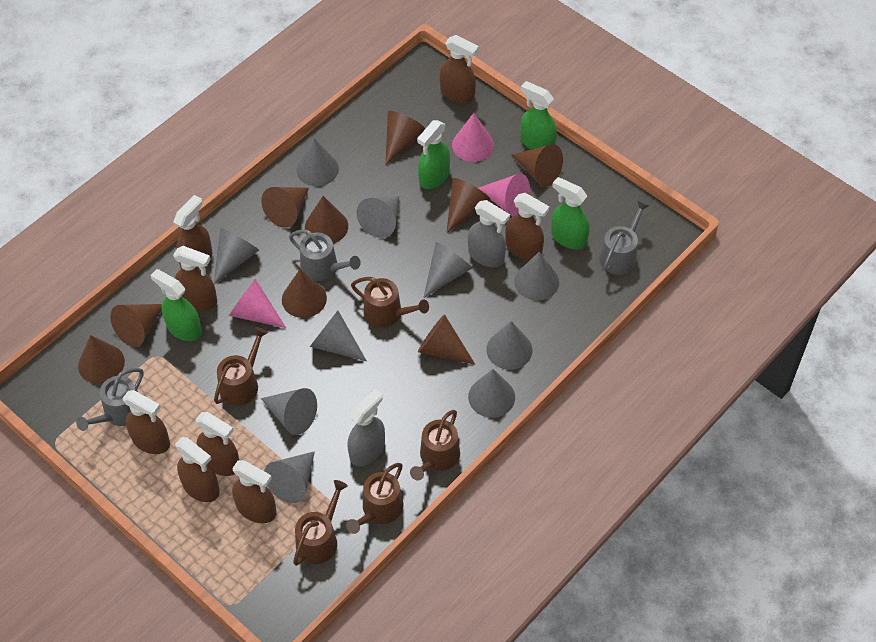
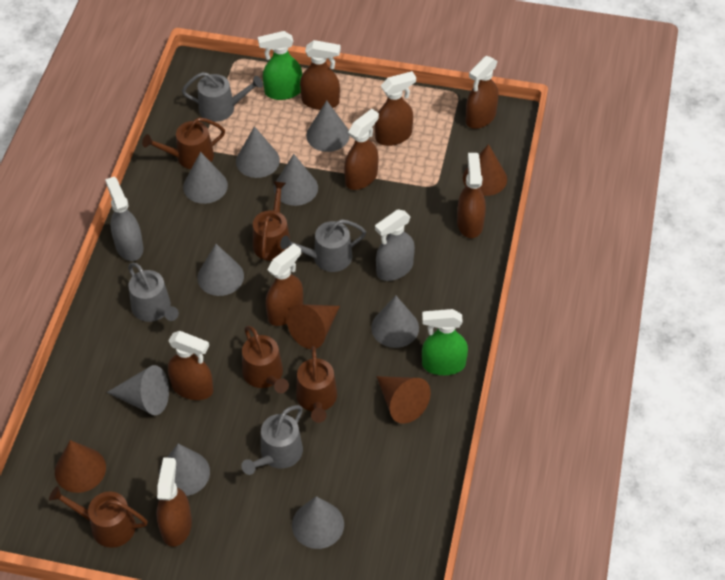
brown cone: 9 -> 4
green spray bottle: 4 -> 2
grey cone: 10 -> 9
grey watering can: 3 -> 4
pink cone: 3 -> 0

